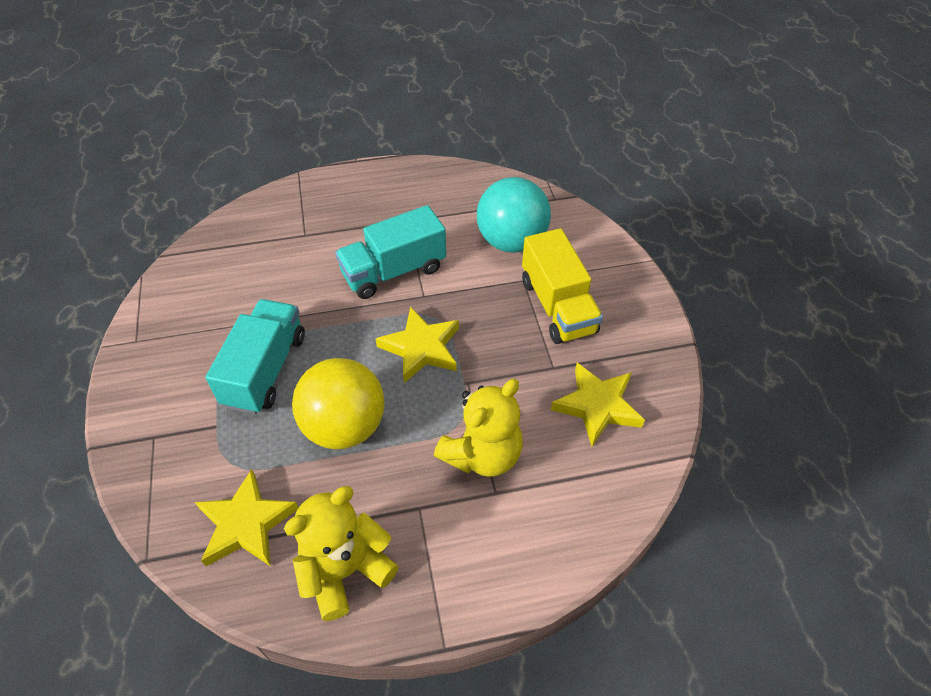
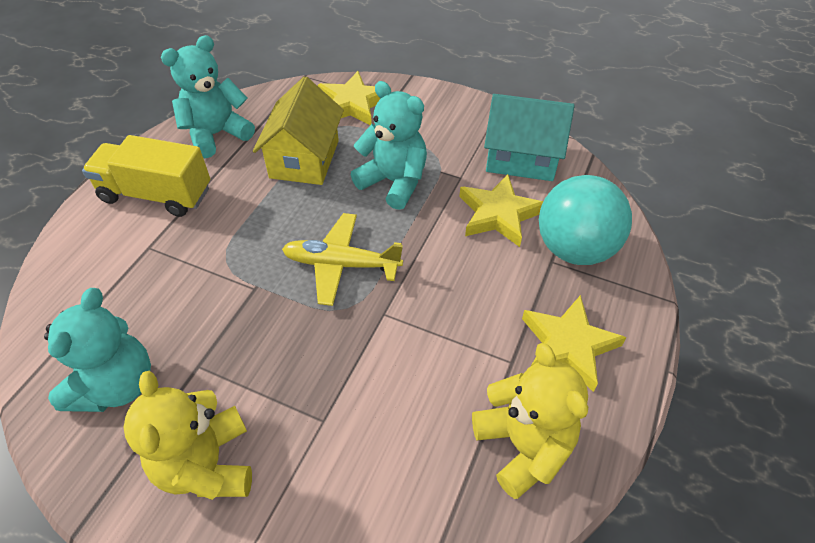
turquoise house: 0 -> 1
turquoise teddy bear: 0 -> 3
turquoise truck: 2 -> 0
yellow ball: 1 -> 0
yellow house: 0 -> 1
yellow plane: 0 -> 1

